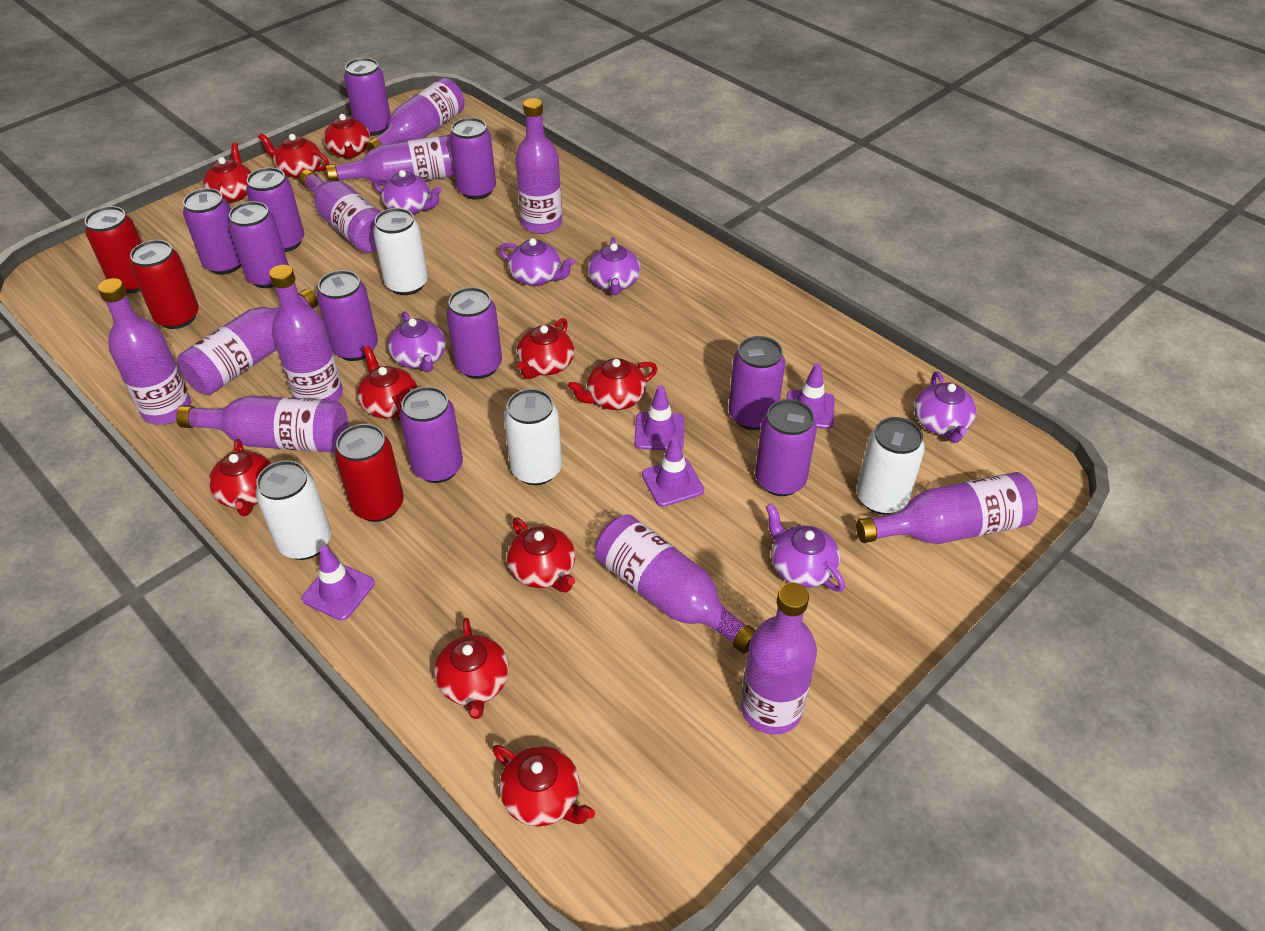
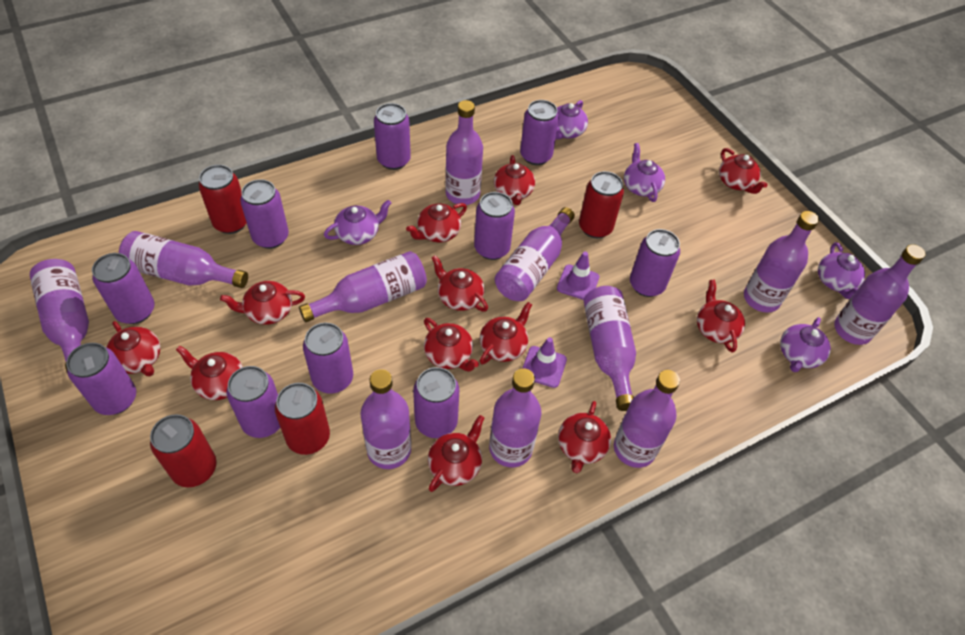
purple teapot: 6 -> 5
purple traffic cone: 4 -> 2
red can: 3 -> 4
red teapot: 10 -> 12
white can: 4 -> 0

